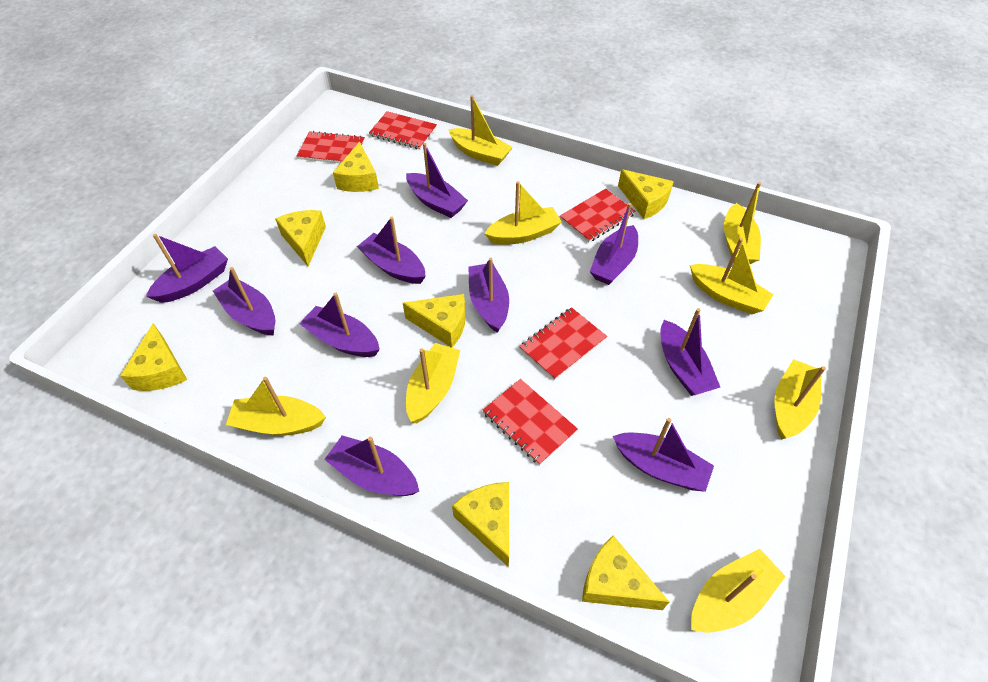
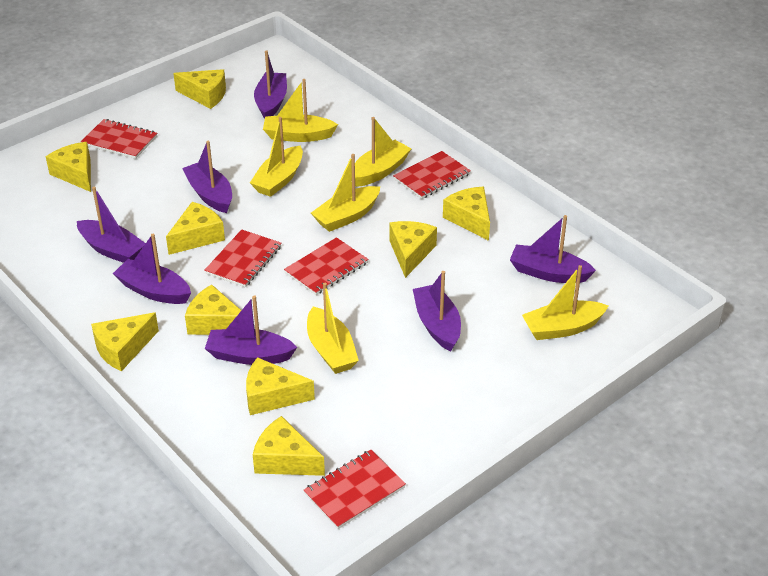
purple boat: 10 -> 7
yellow boat: 8 -> 6
yellow cheese: 7 -> 9

